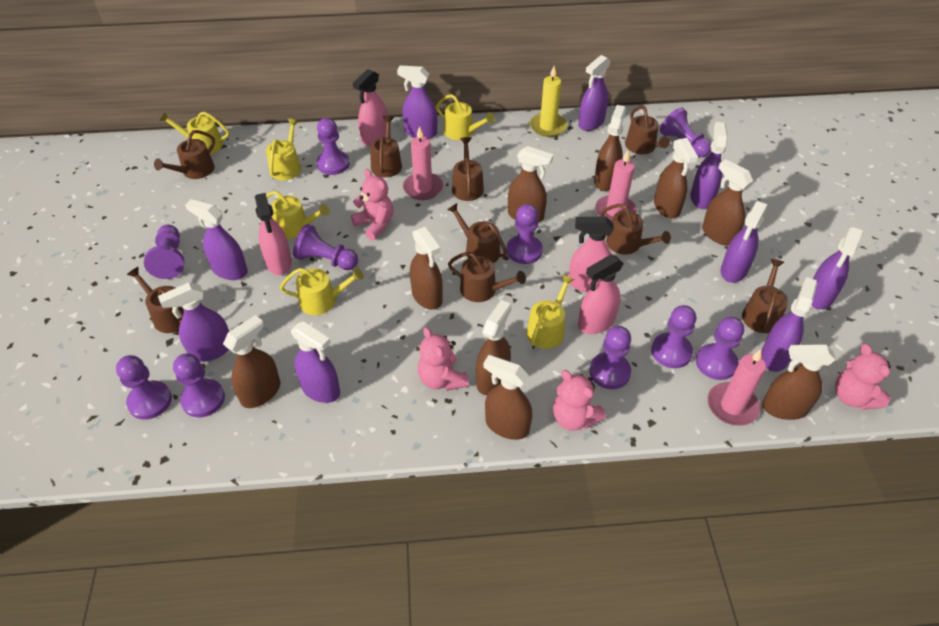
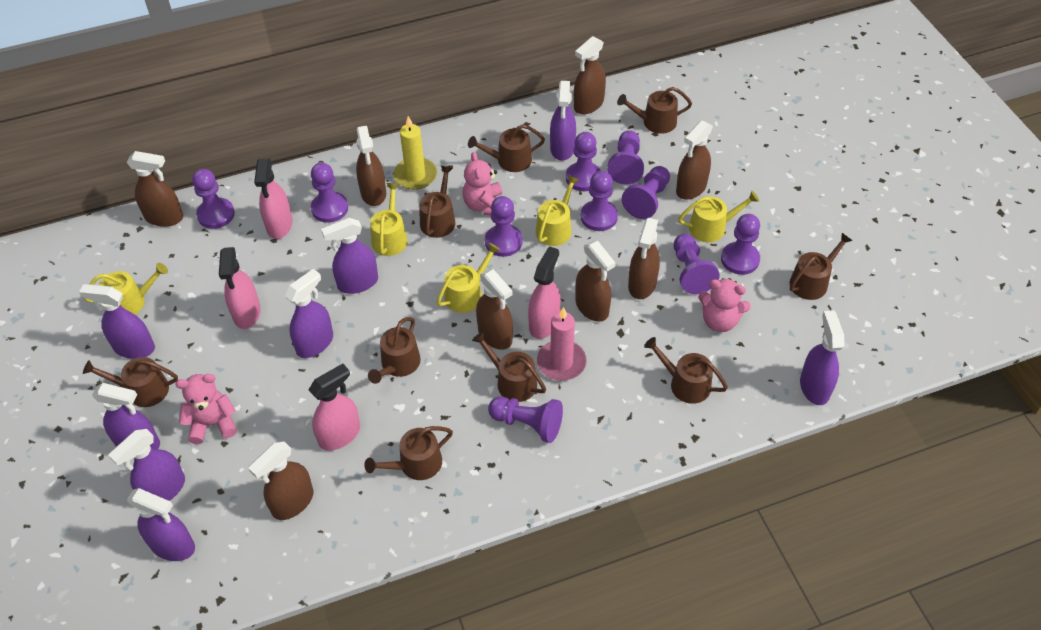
brown spray bottle: 9 -> 8
pink candle: 3 -> 1
pink teddy bear: 4 -> 3
purple spray bottle: 9 -> 8
yellow watering can: 6 -> 5

